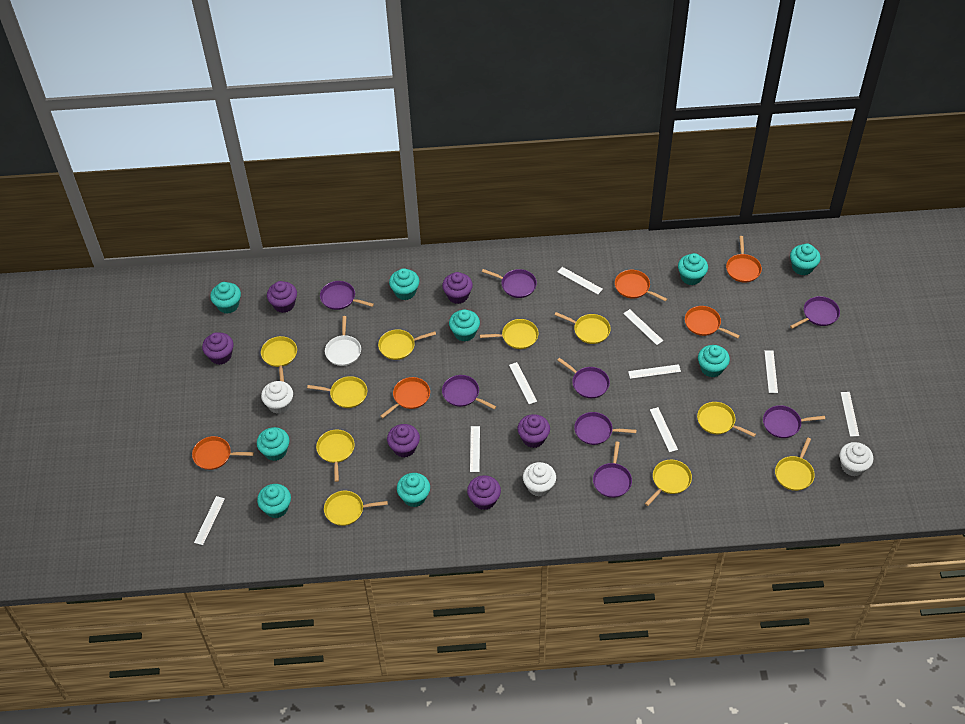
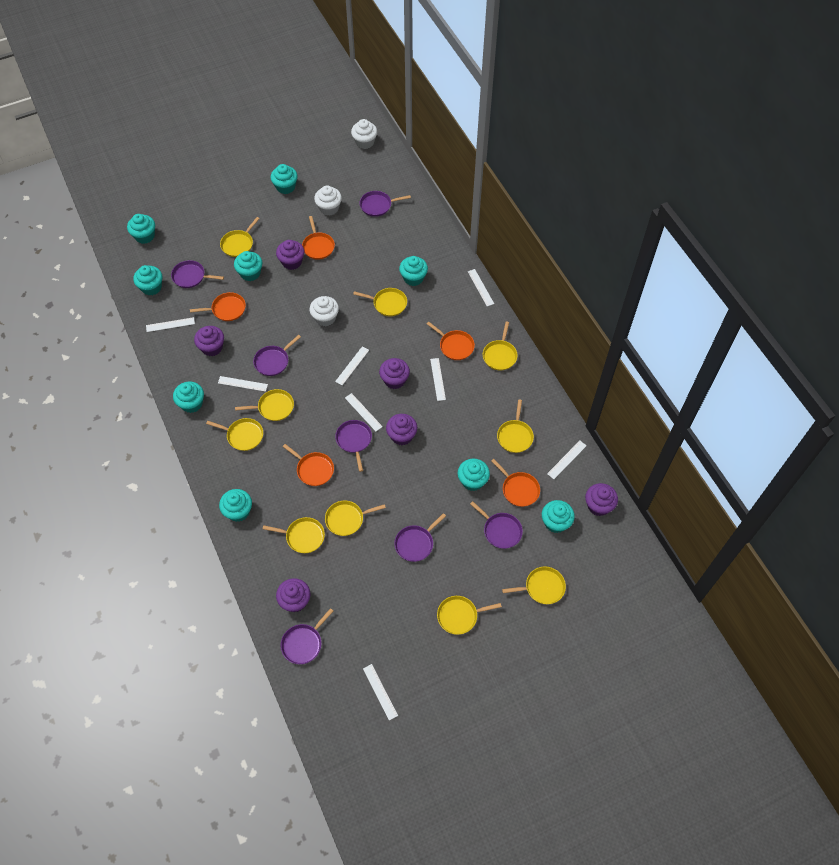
purple pan: 8 -> 7
white pan: 1 -> 0
white ruler: 9 -> 8

